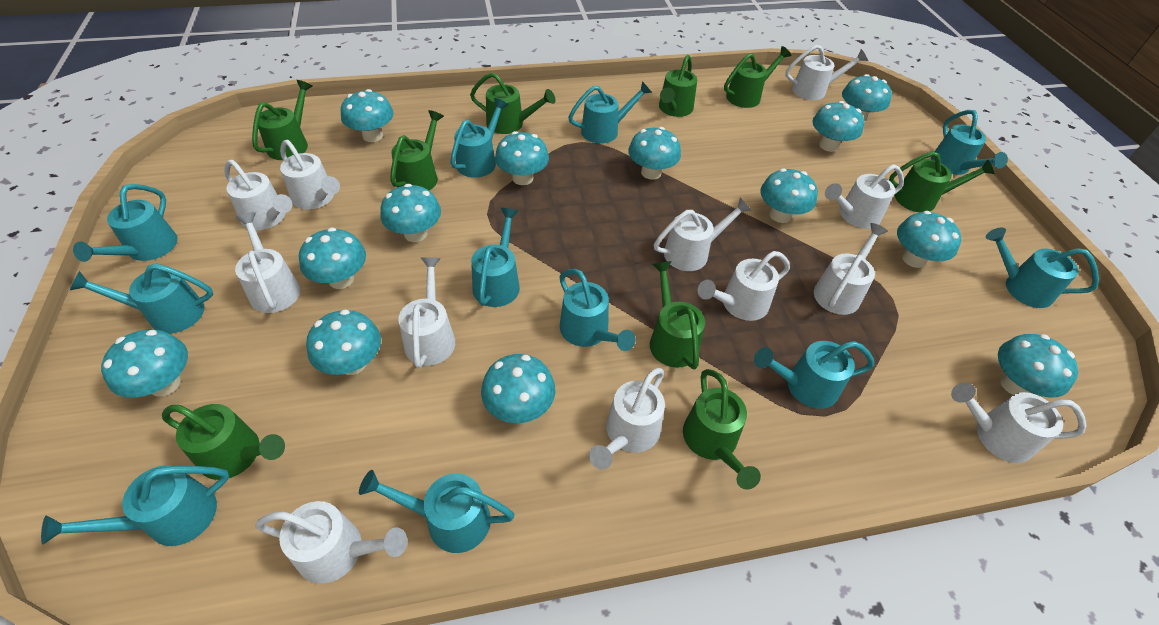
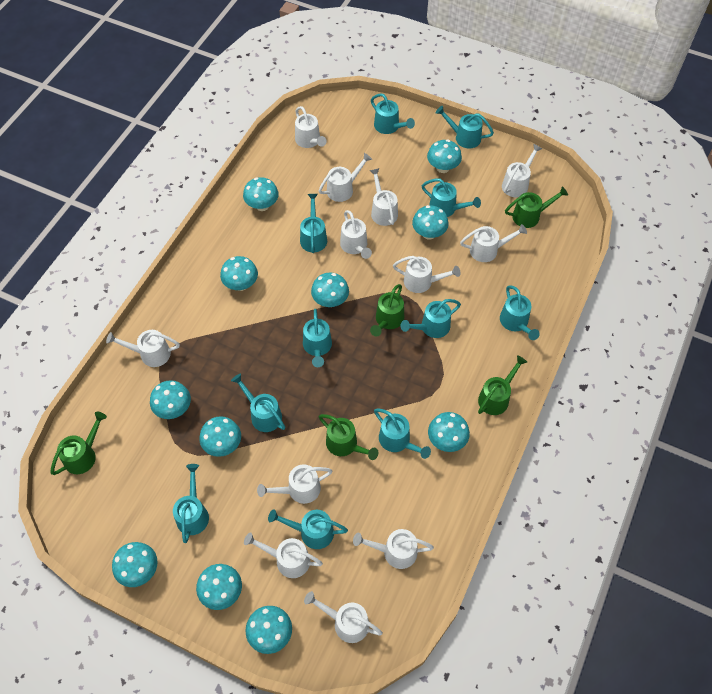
green watering can: 9 -> 5
turquoise mushroom: 13 -> 11

